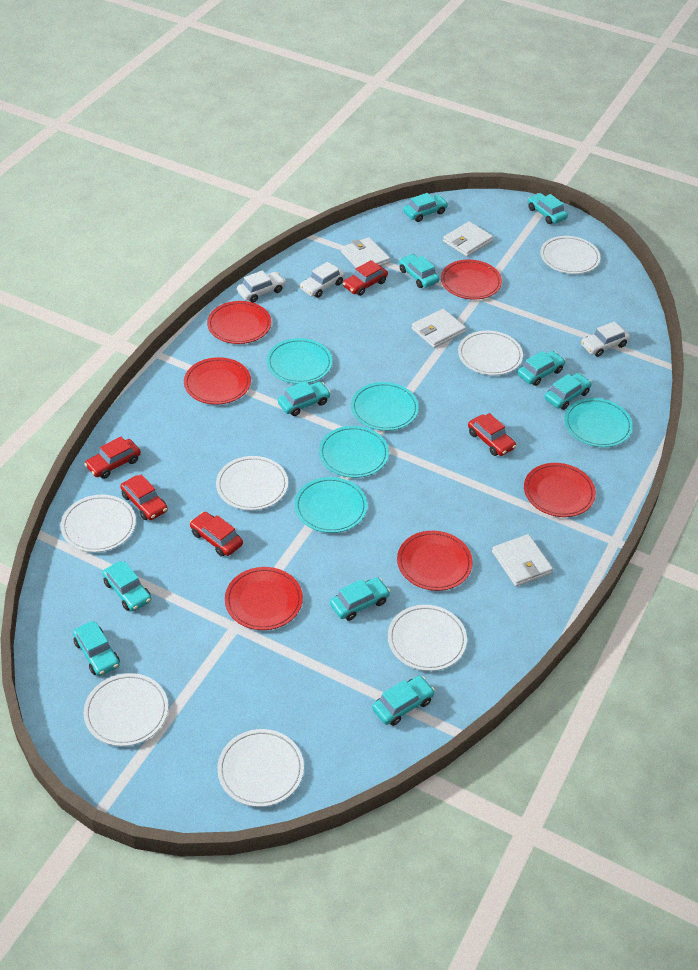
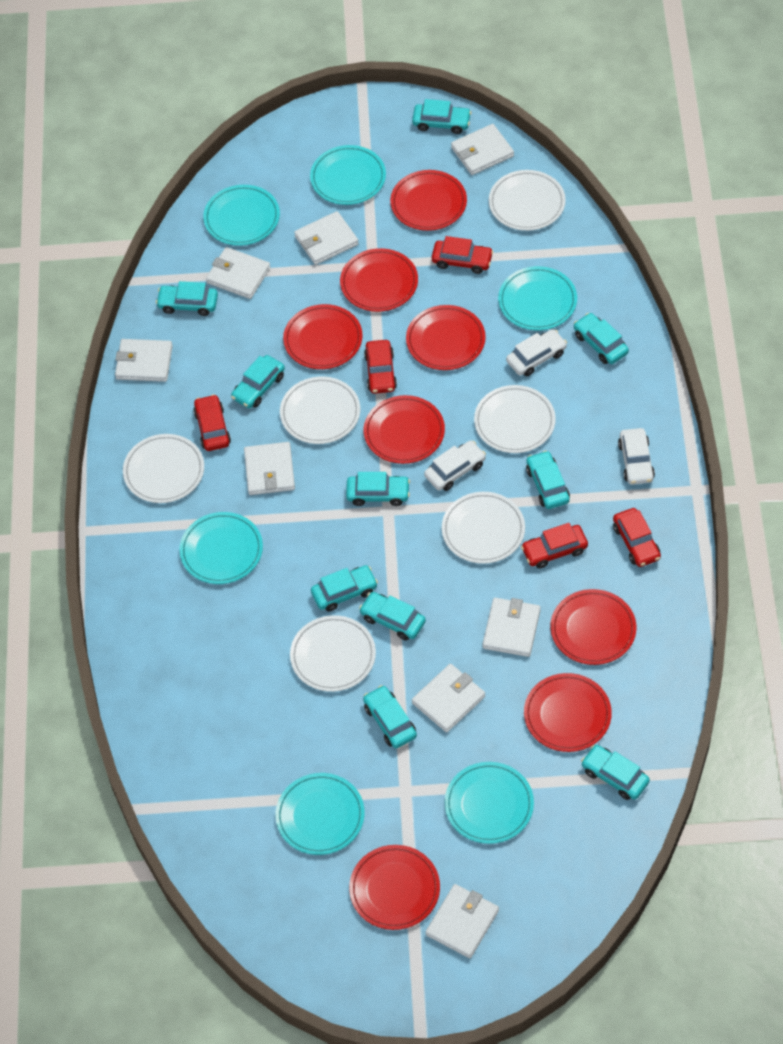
red plate: 6 -> 8
turquoise plate: 5 -> 6
white plate: 7 -> 6
white wallet: 4 -> 8

